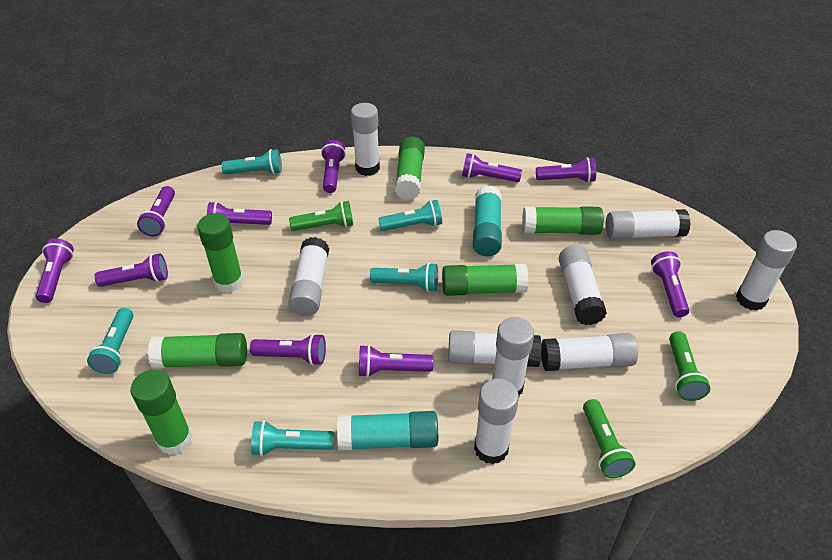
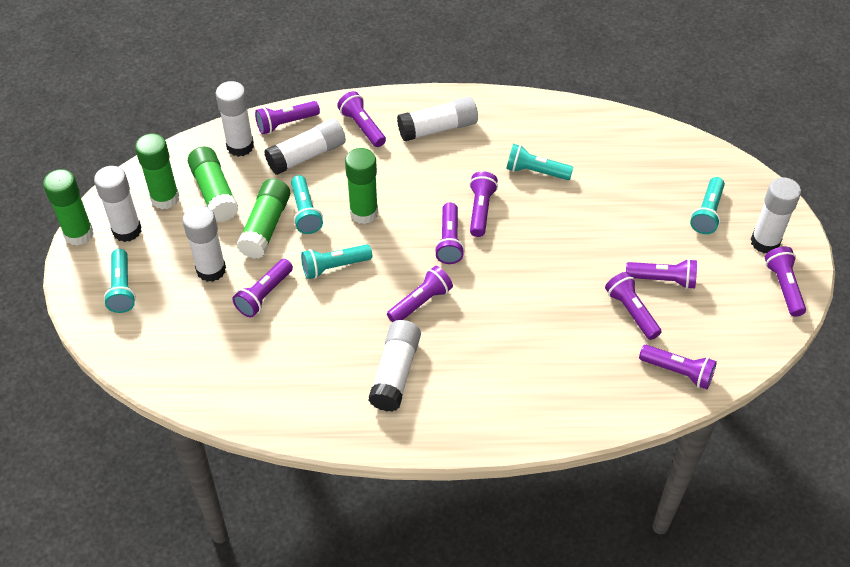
green flashlight: 3 -> 0
green glue stick: 6 -> 5
turquoise glue stick: 2 -> 0
white glue stick: 9 -> 7

